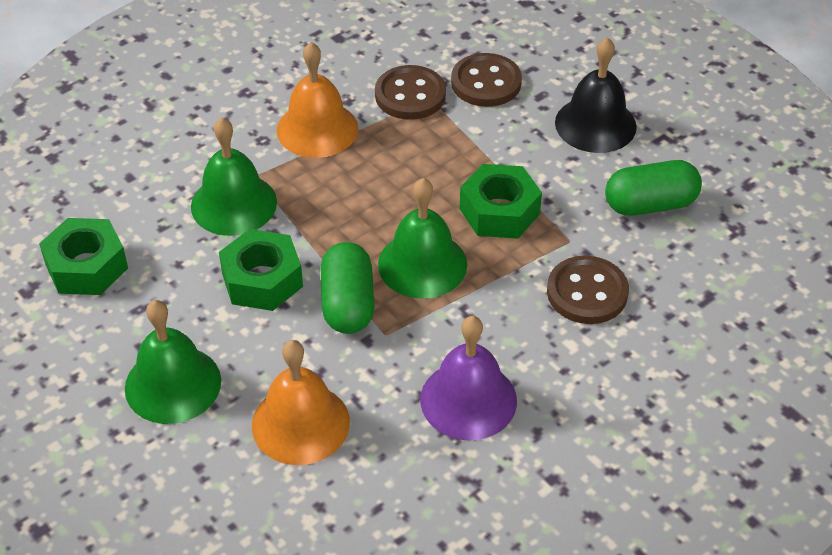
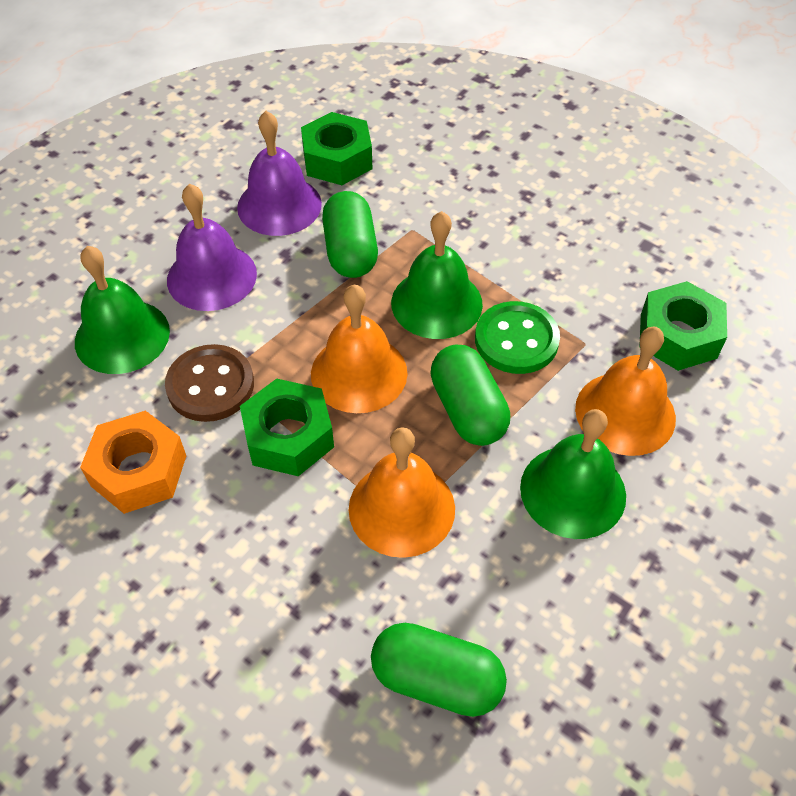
black bell: 1 -> 0
brown button: 3 -> 1
green button: 0 -> 1
green capsule: 2 -> 3
orange bell: 2 -> 3
orange nut: 0 -> 1
purple bell: 1 -> 2

